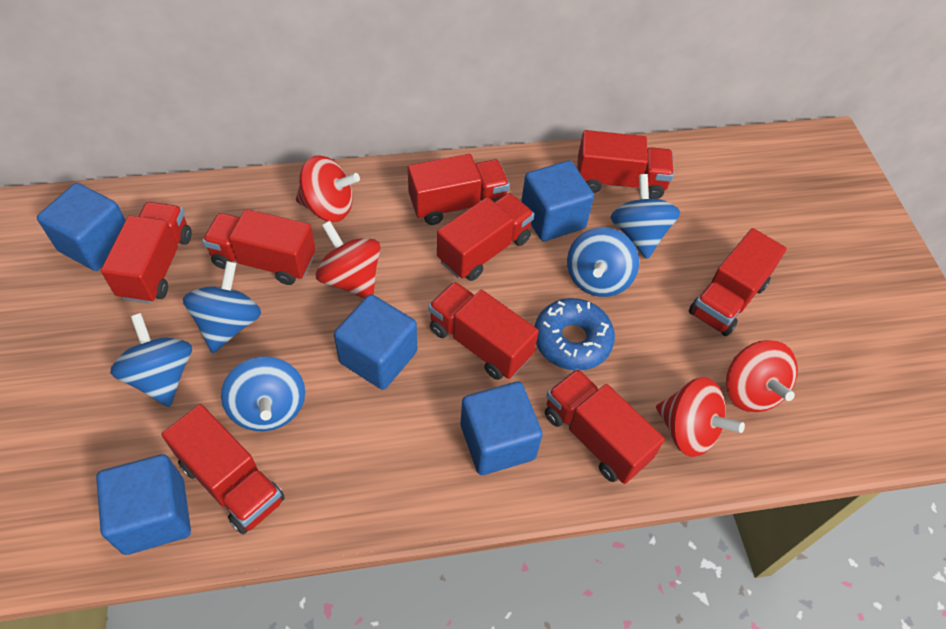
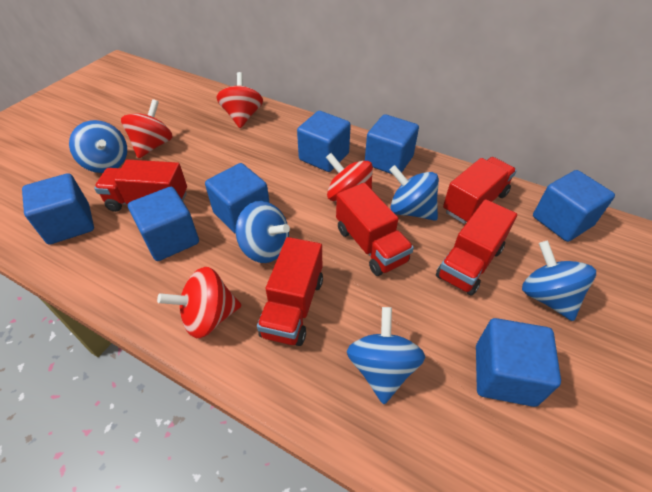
blue cube: 5 -> 7
blue donut: 1 -> 0
red truck: 9 -> 5

